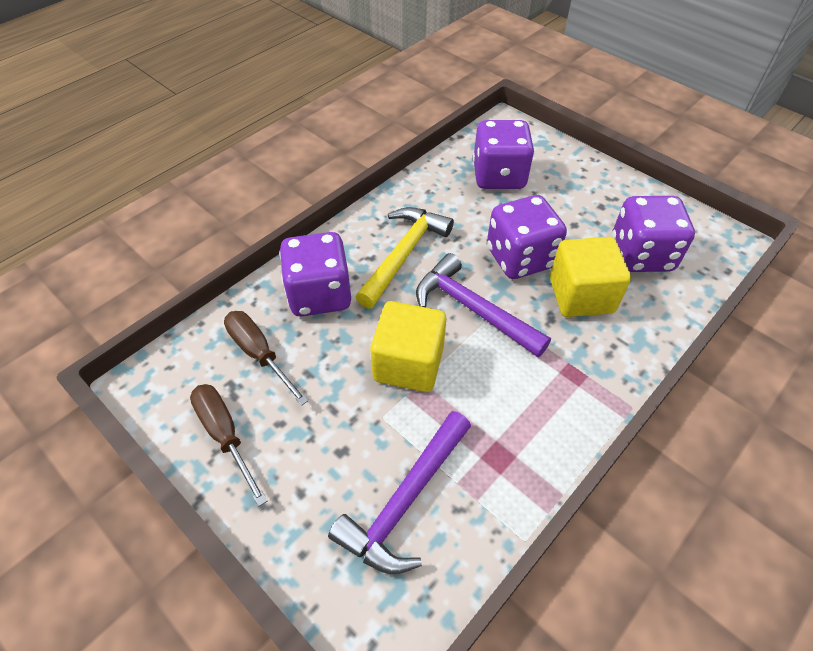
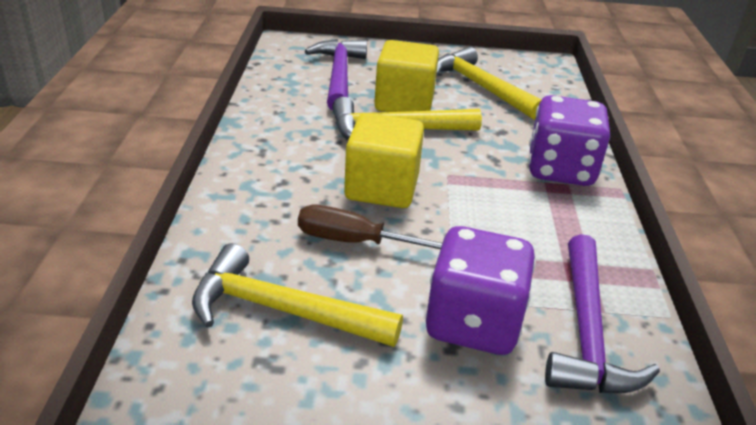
brown screwdriver: 2 -> 1
purple dice: 4 -> 2
yellow hammer: 1 -> 3

